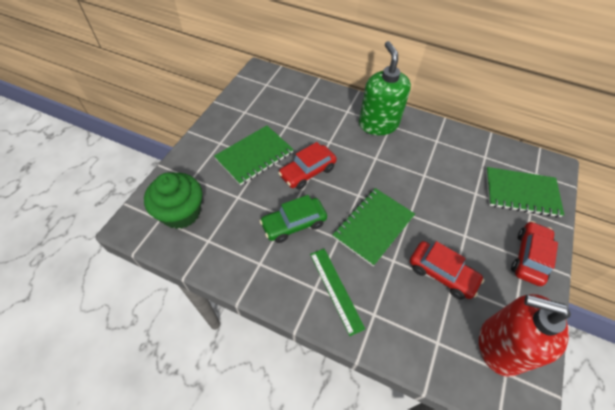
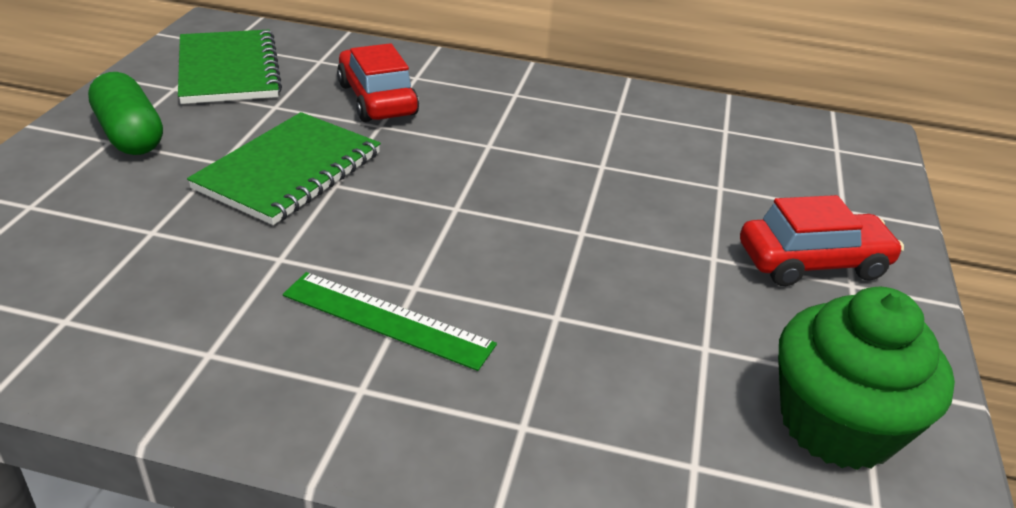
green capsule: 0 -> 1
green car: 1 -> 0
green notebook: 3 -> 2
green soap dispenser: 1 -> 0
red car: 3 -> 2
red soap dispenser: 1 -> 0

